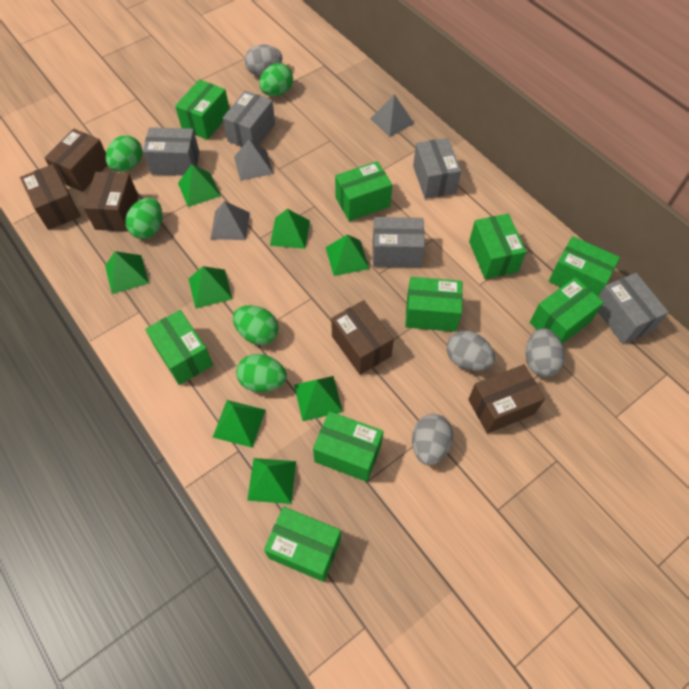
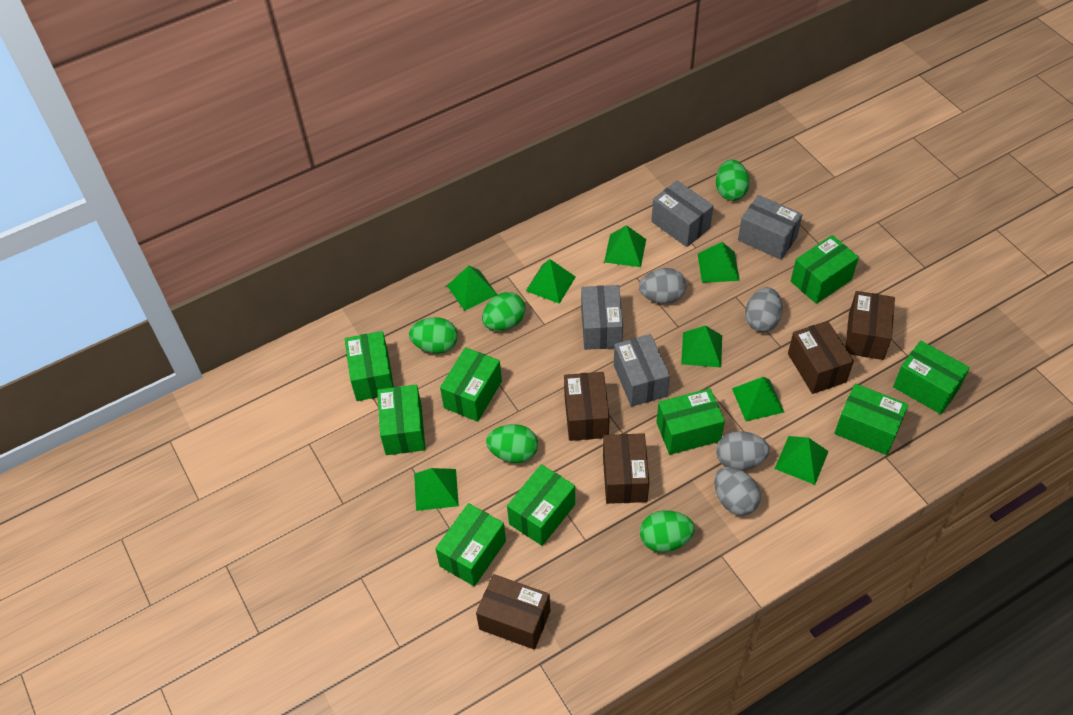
grey box: 5 -> 4
grey pyramid: 3 -> 0

